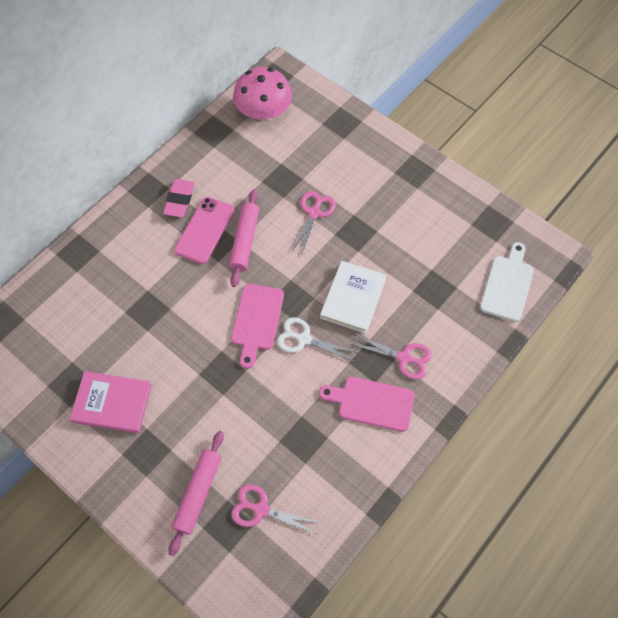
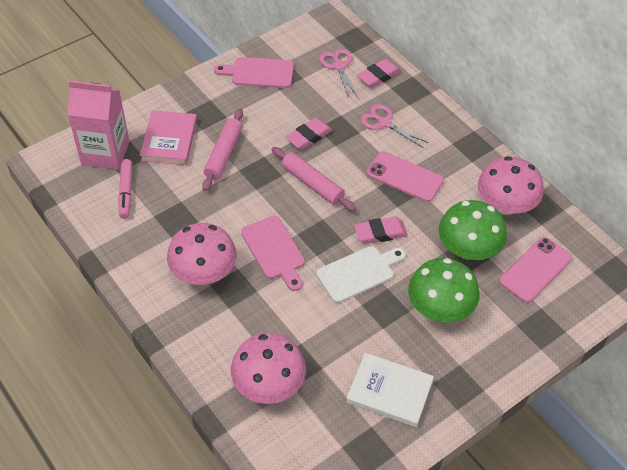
green mushroom: 0 -> 2
pink carton: 0 -> 1
pink eraser: 1 -> 3
pink marker: 0 -> 1
pink mushroom: 1 -> 3
pink phone: 1 -> 2
pink scissors: 3 -> 2
white scissors: 1 -> 0

